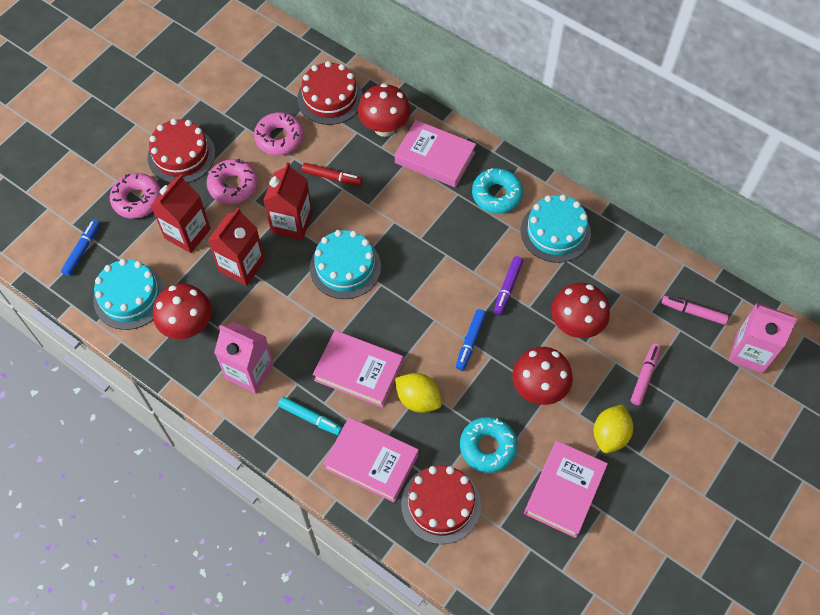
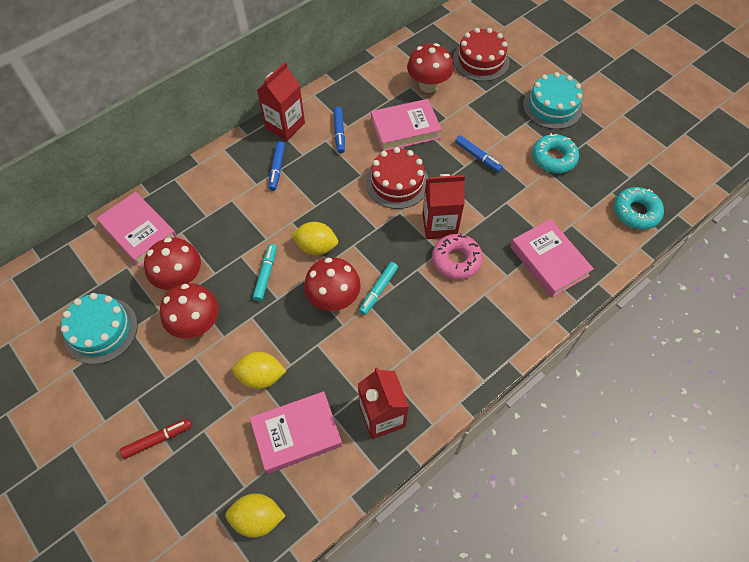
blue marker: 2 -> 3
pink carton: 2 -> 0
pink donut: 3 -> 1
pink marker: 2 -> 0
purple marker: 1 -> 0
red cake: 3 -> 2
turquoise cake: 3 -> 2
turquoise marker: 1 -> 2
yellow lemon: 2 -> 3

